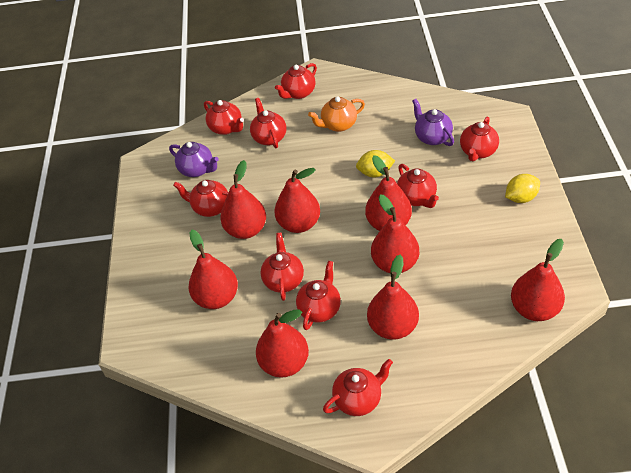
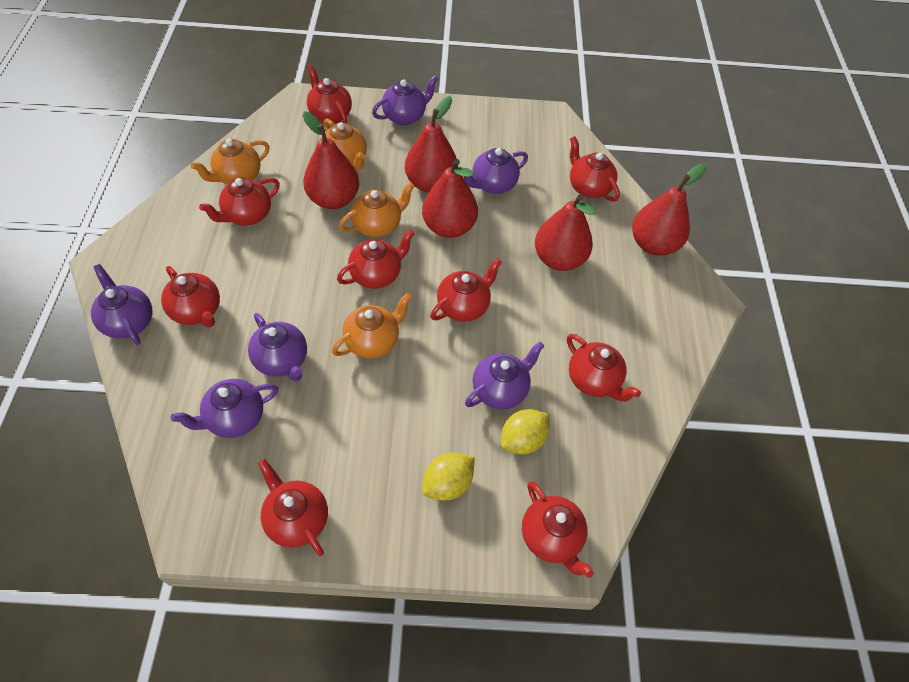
orange teapot: 1 -> 4
purple teapot: 2 -> 6
red pear: 8 -> 5

